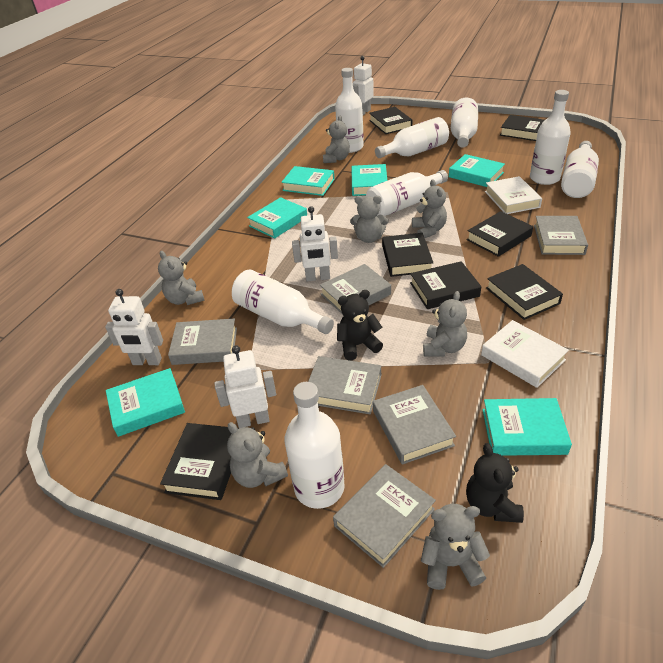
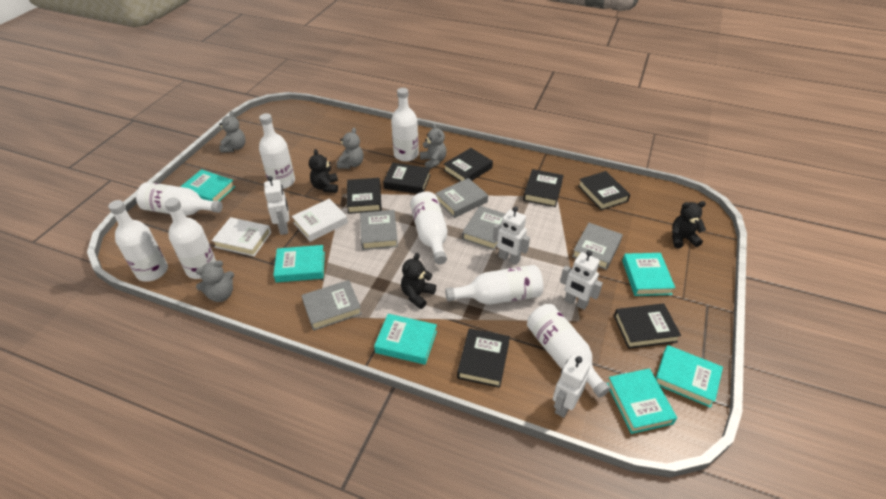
black teddy bear: 2 -> 3
grey book: 6 -> 5
grey teddy bear: 7 -> 4

